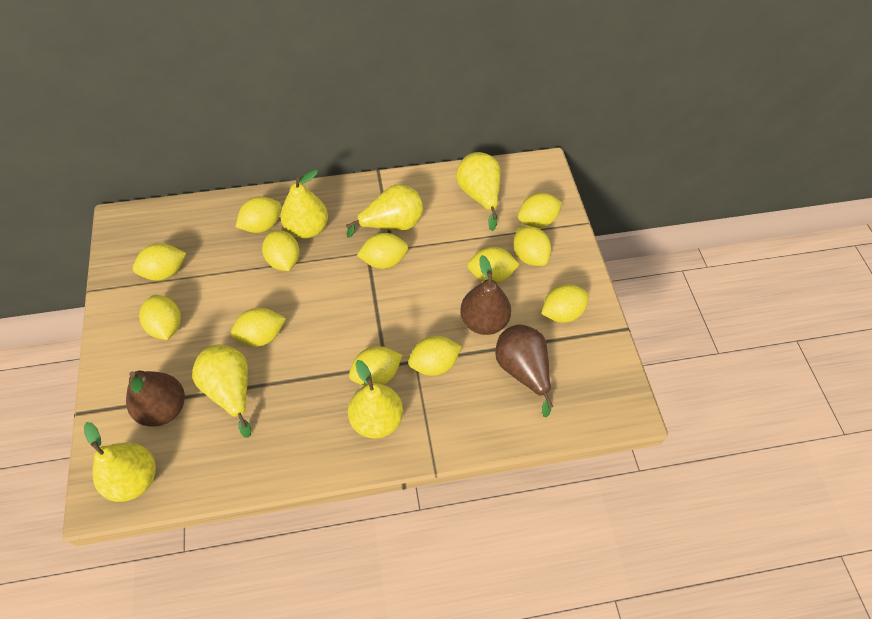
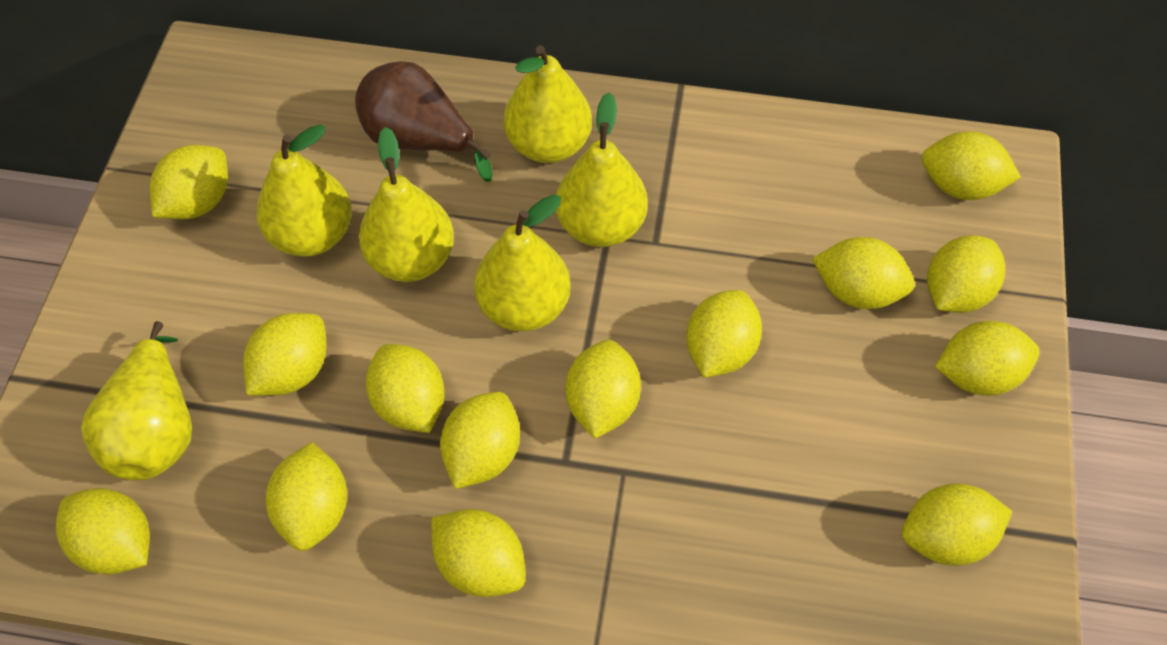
brown pear: 3 -> 1
yellow lemon: 12 -> 14

